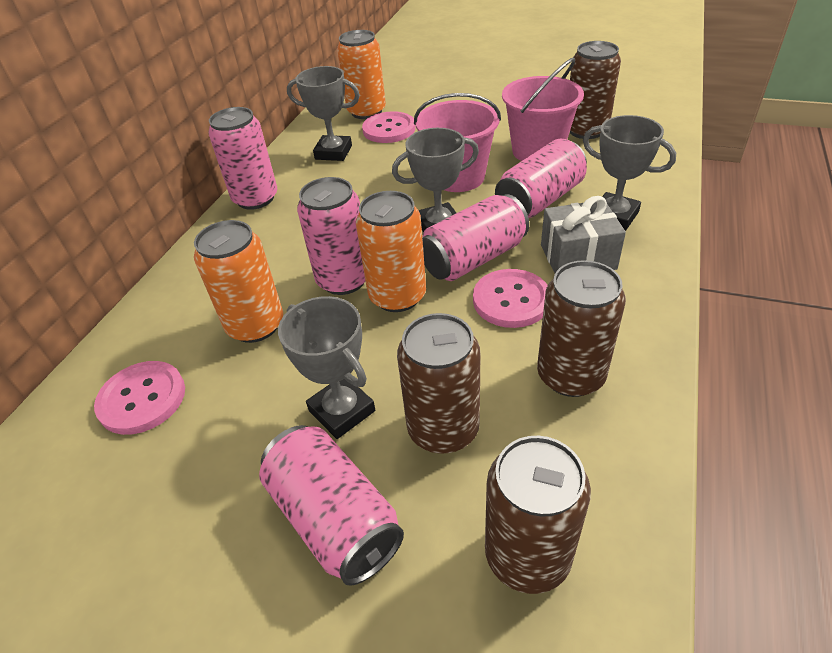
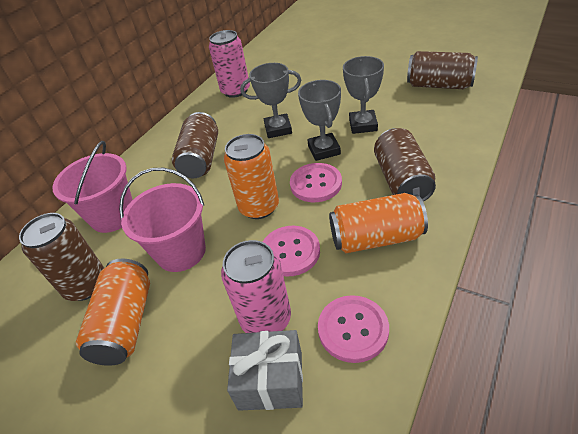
grey trophy: 4 -> 3
pink can: 5 -> 2

